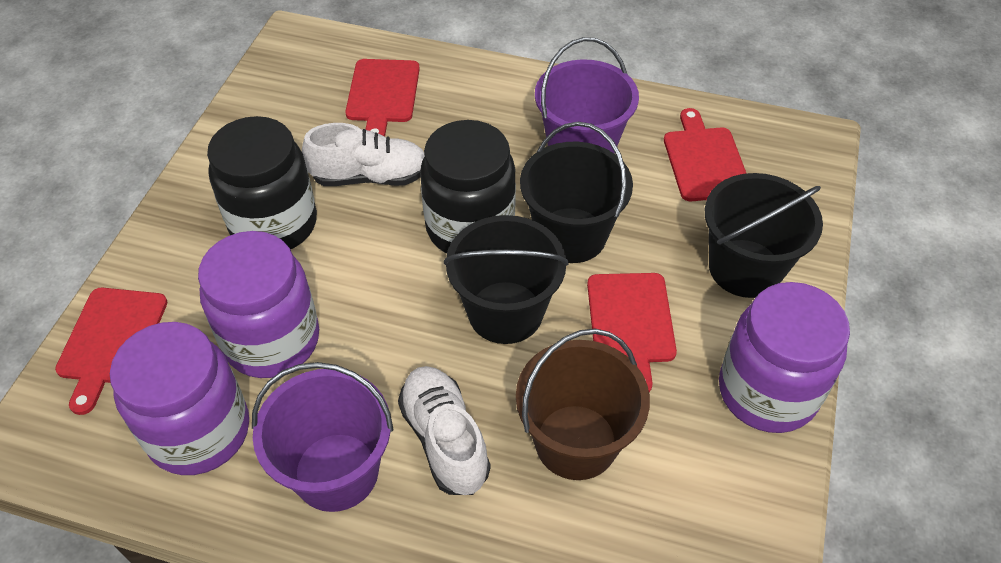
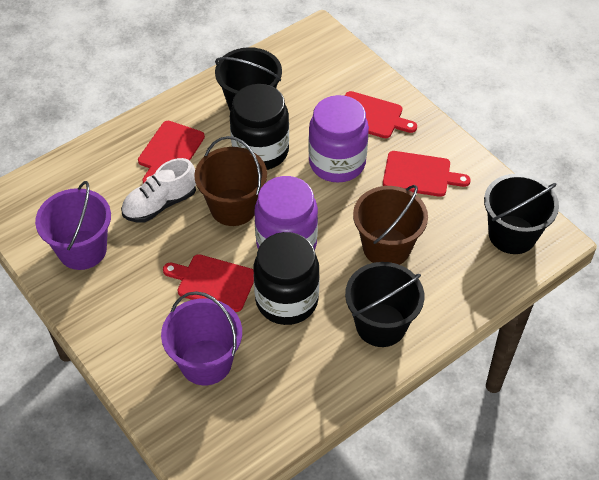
brown bucket: 1 -> 2
purple jar: 3 -> 2
white shoe: 2 -> 1

